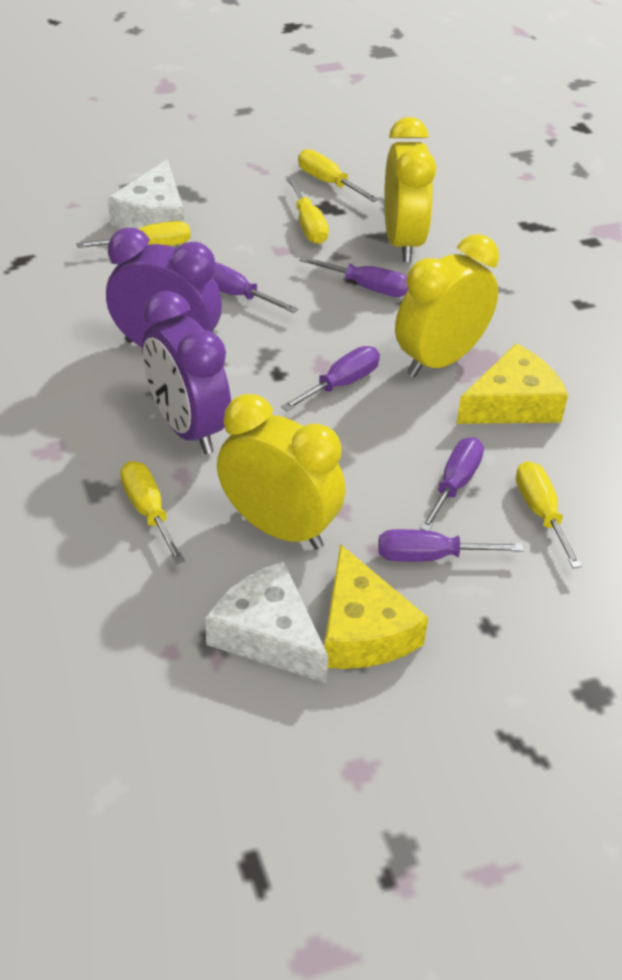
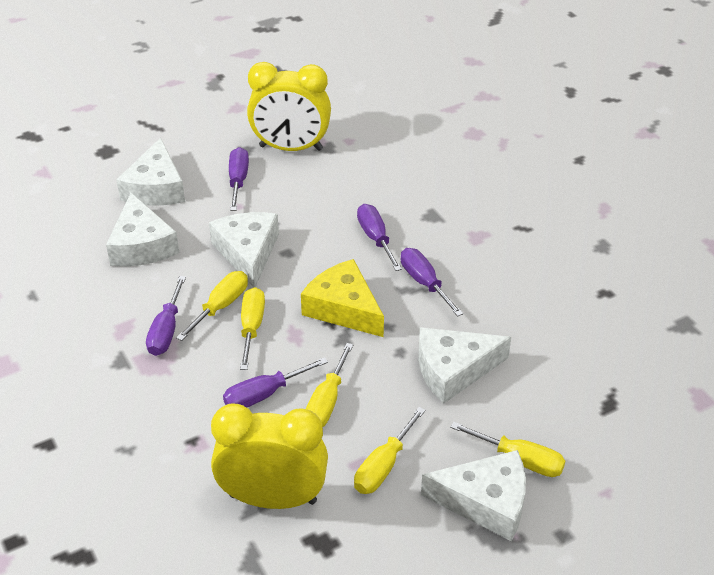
purple clock: 2 -> 0
white cheese: 2 -> 5
yellow cheese: 2 -> 1
yellow clock: 3 -> 2

